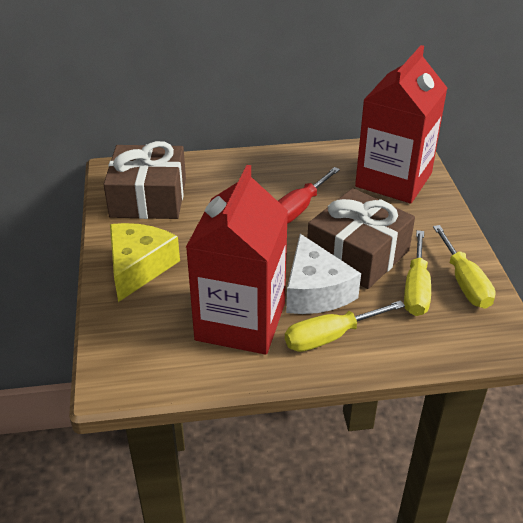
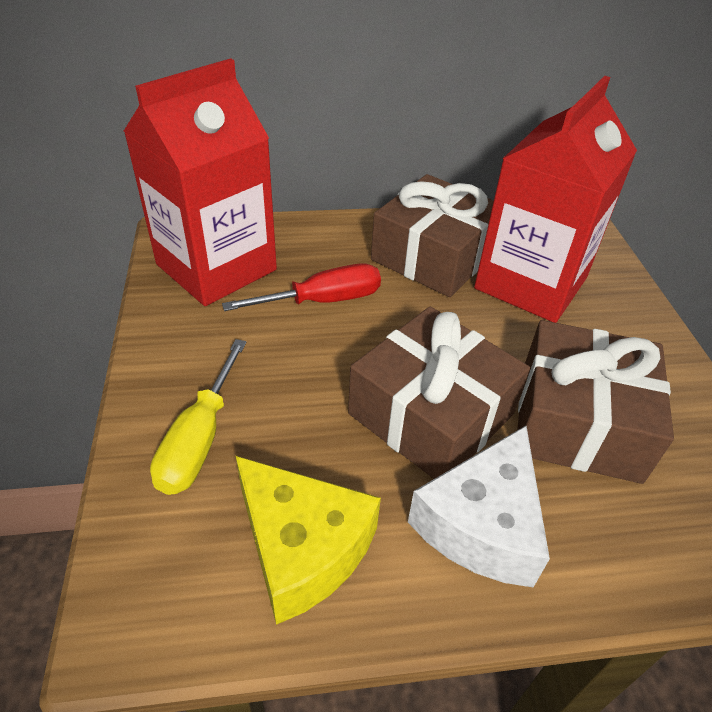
brown gift: 2 -> 3
yellow screwdriver: 3 -> 1

